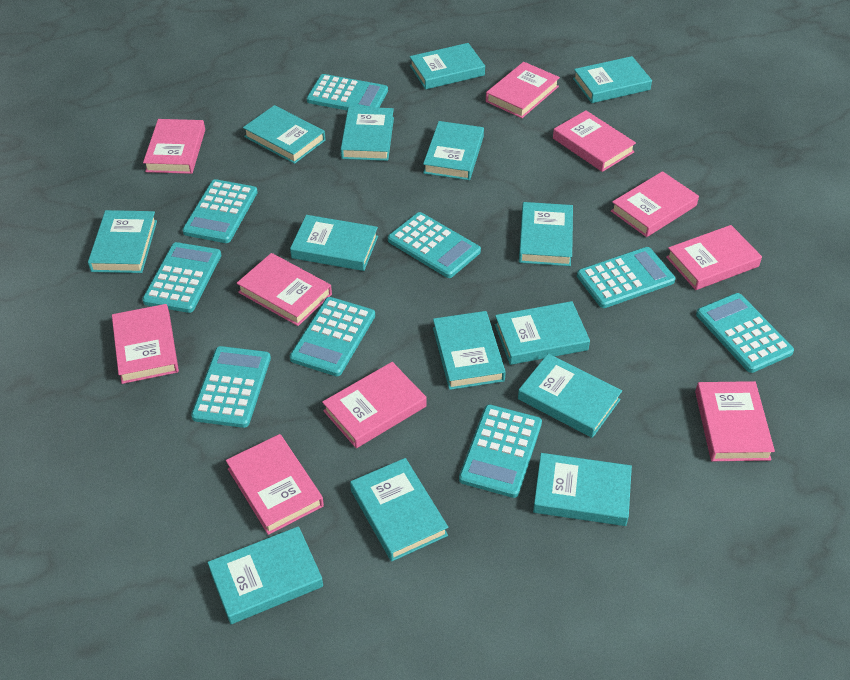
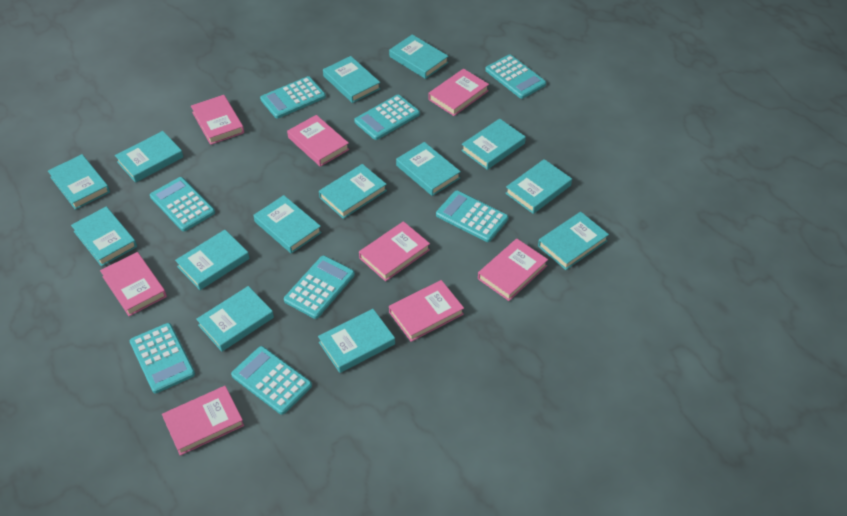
pink book: 10 -> 8
turquoise calculator: 9 -> 8

